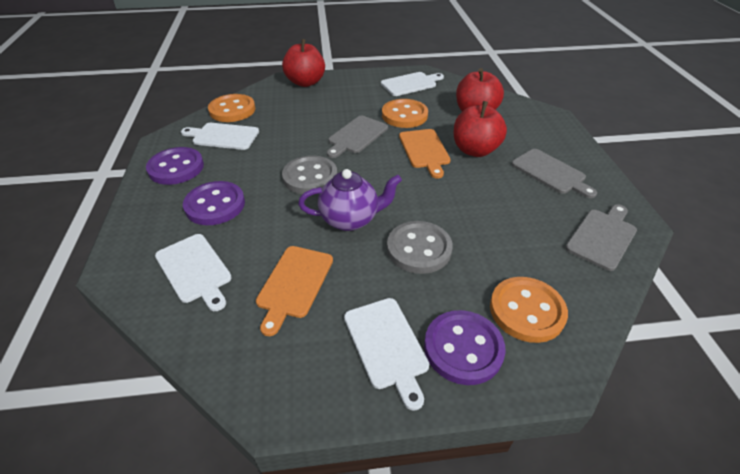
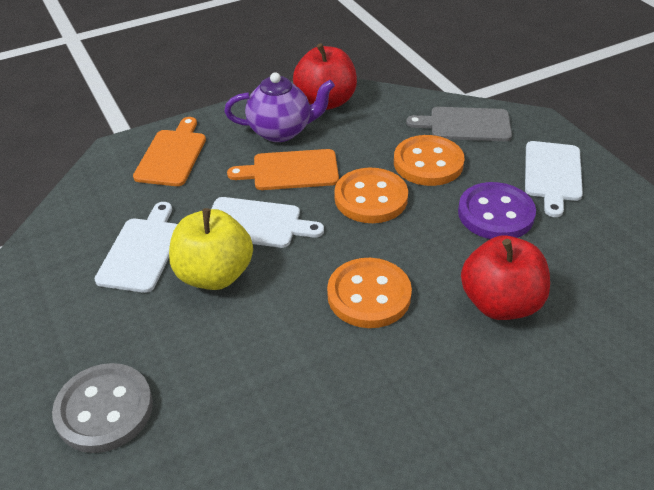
grey button: 2 -> 1
grey cutting board: 3 -> 1
purple button: 3 -> 1
red apple: 3 -> 2
white cutting board: 4 -> 3
yellow apple: 0 -> 1

